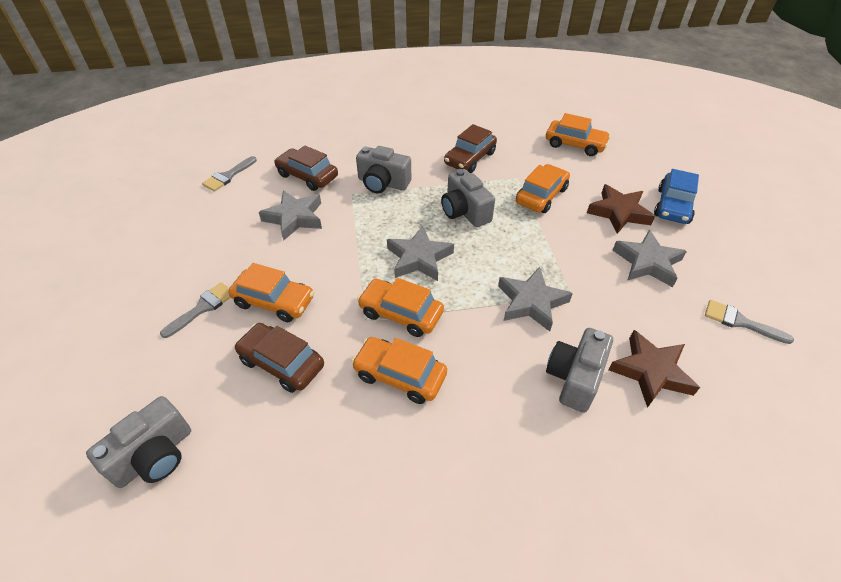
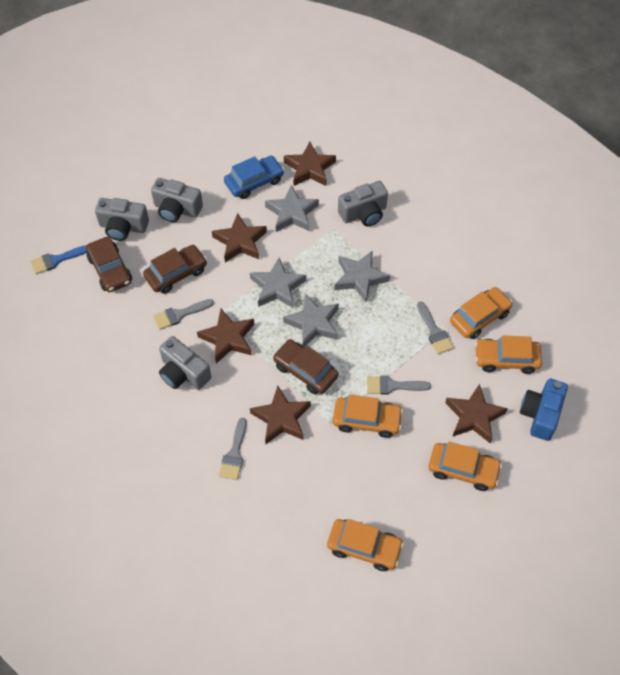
blue brush: 0 -> 1
blue camera: 0 -> 1
brown star: 2 -> 5
grey brush: 3 -> 4

